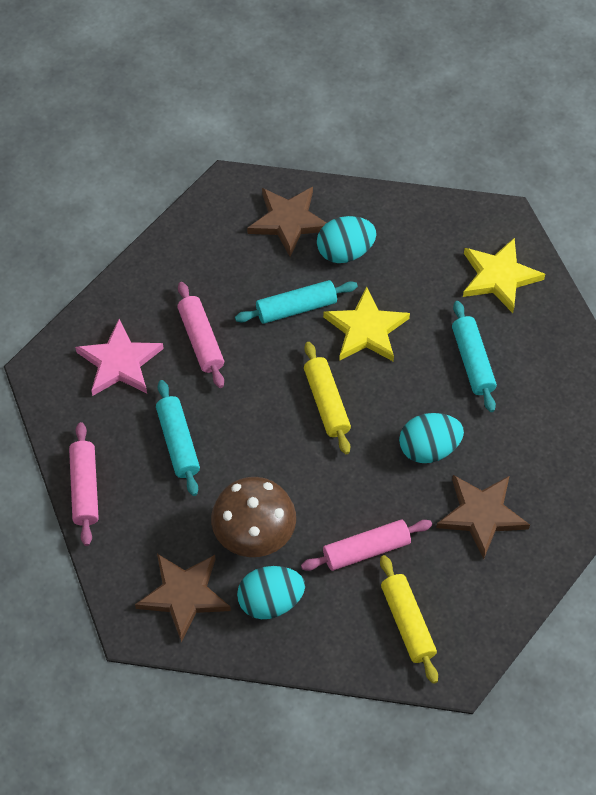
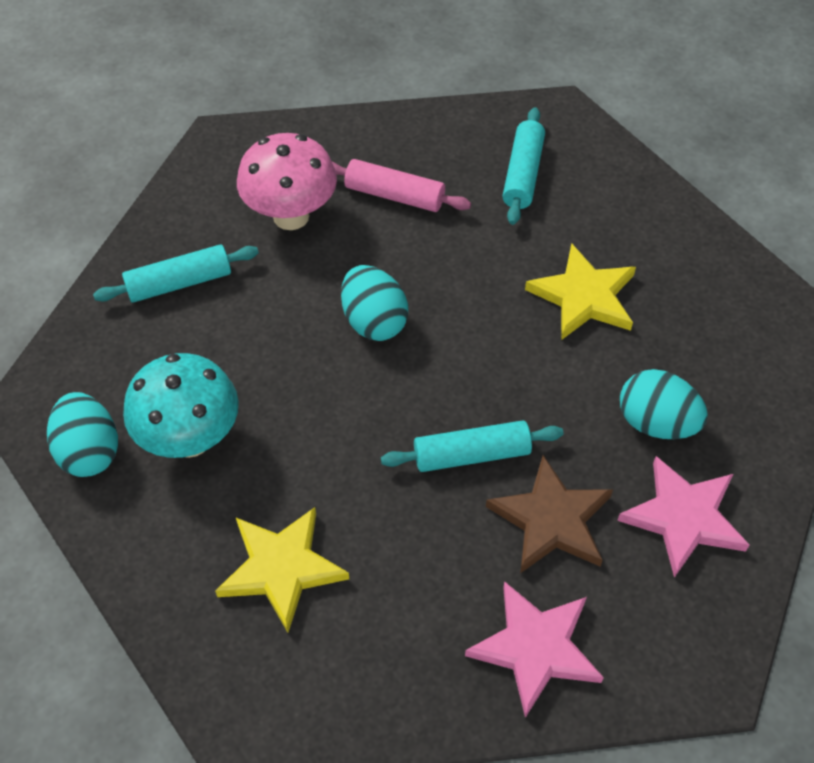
brown mushroom: 1 -> 0
brown star: 3 -> 1
pink mushroom: 0 -> 1
pink rolling pin: 3 -> 1
pink star: 1 -> 2
turquoise mushroom: 0 -> 1
yellow rolling pin: 2 -> 0

